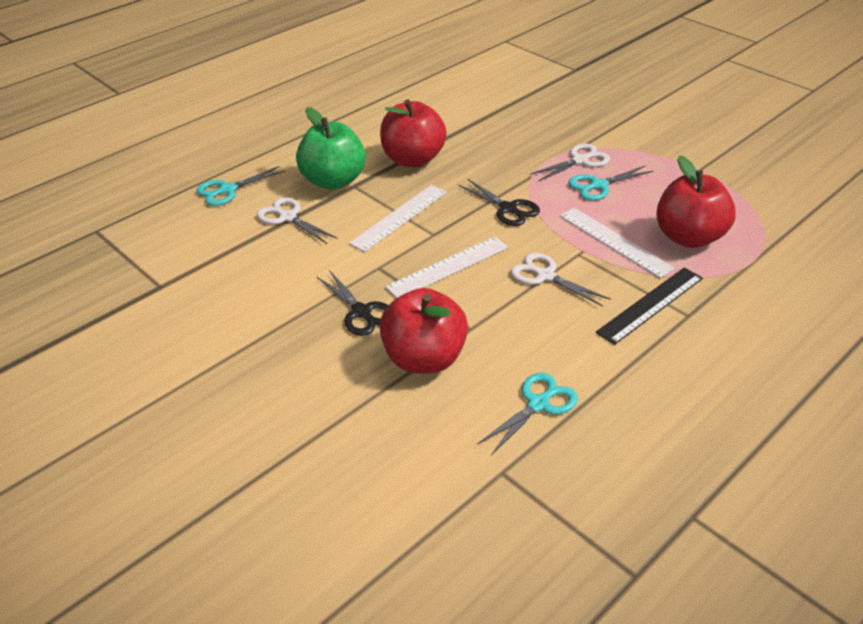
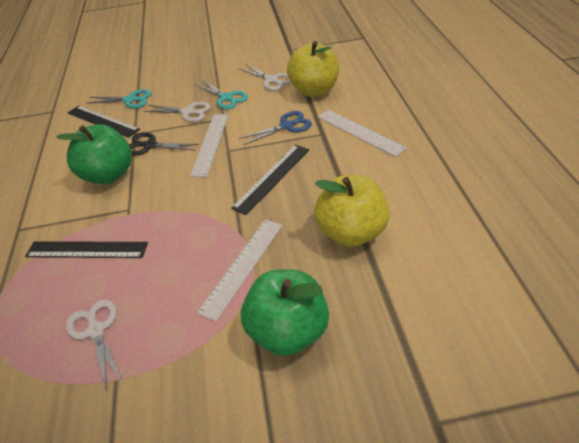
black ruler: 1 -> 3
black scissors: 2 -> 1
blue scissors: 0 -> 1
green apple: 1 -> 2
red apple: 3 -> 0
turquoise scissors: 3 -> 2
yellow apple: 0 -> 2

